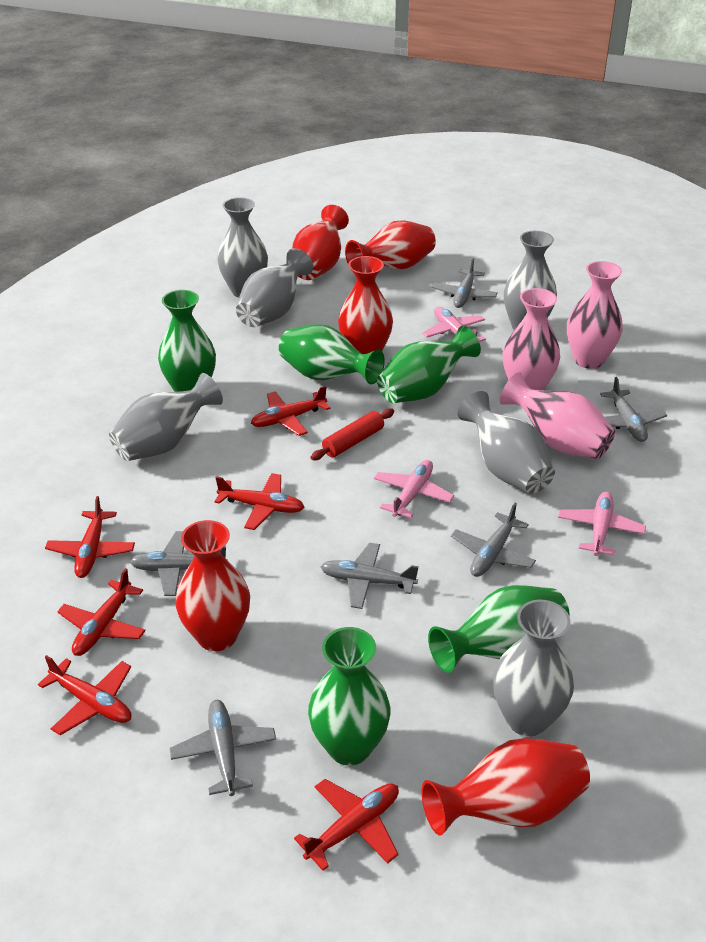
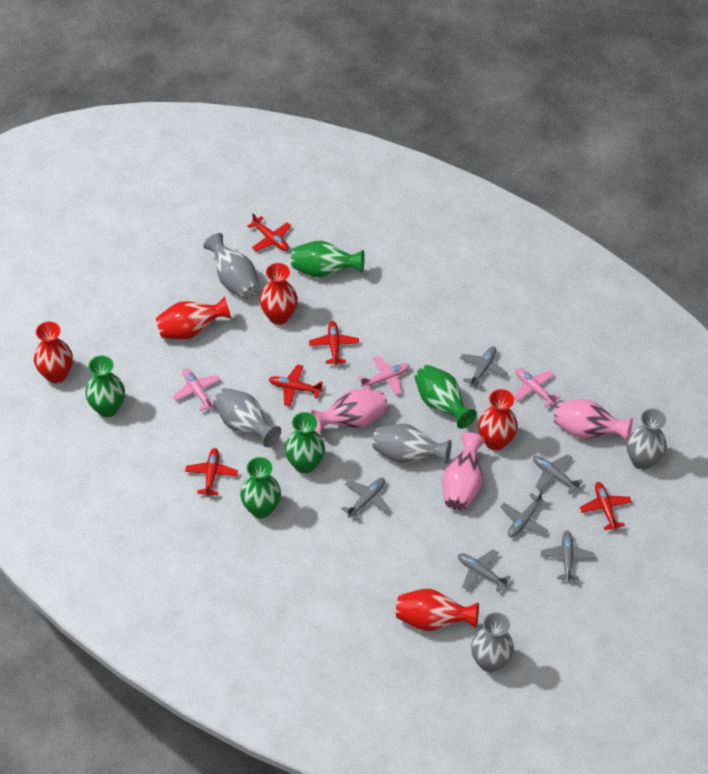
grey vase: 6 -> 5
red plane: 6 -> 5
red rolling pin: 1 -> 0

